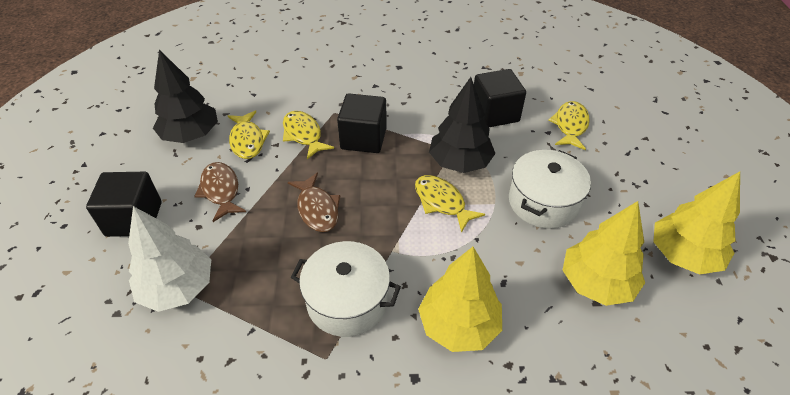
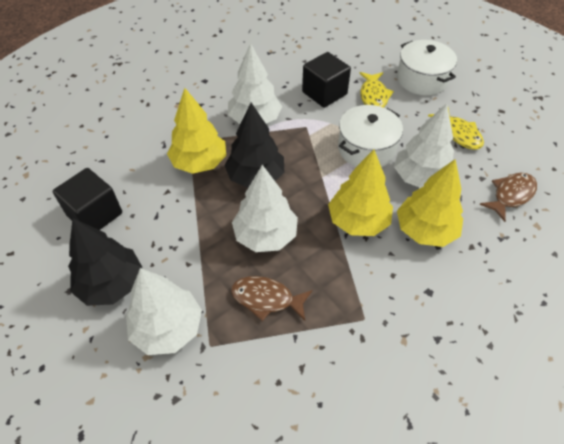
black cube: 3 -> 2
white tree: 1 -> 4
yellow fish: 4 -> 2

